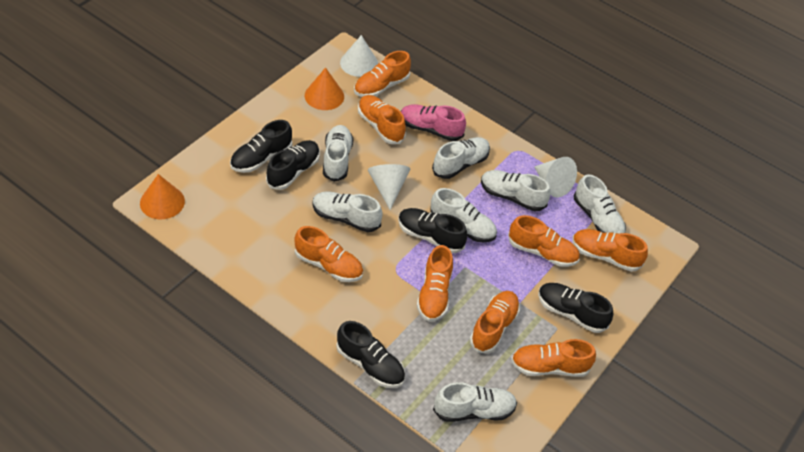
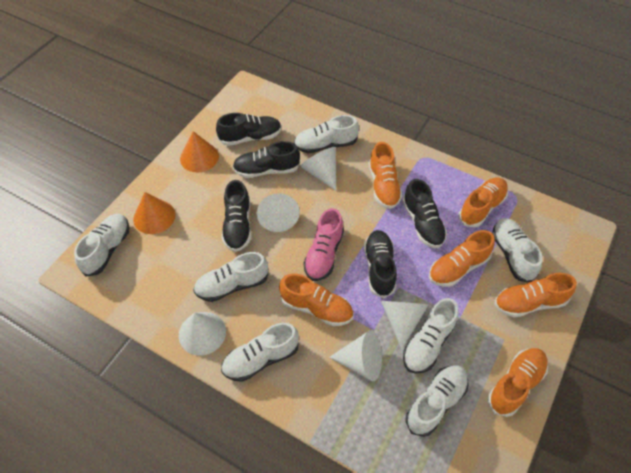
orange shoe: 8 -> 6
white cone: 3 -> 5

